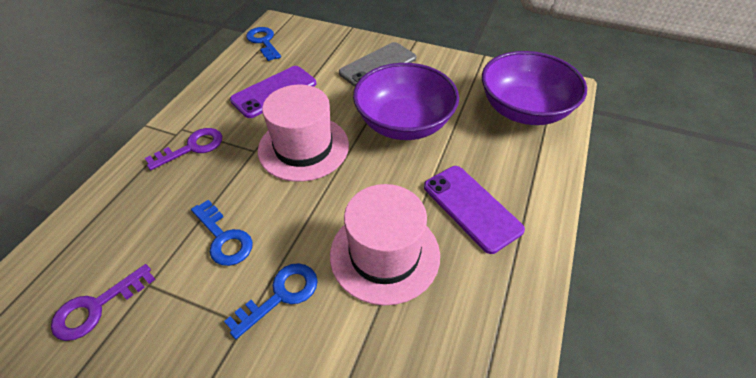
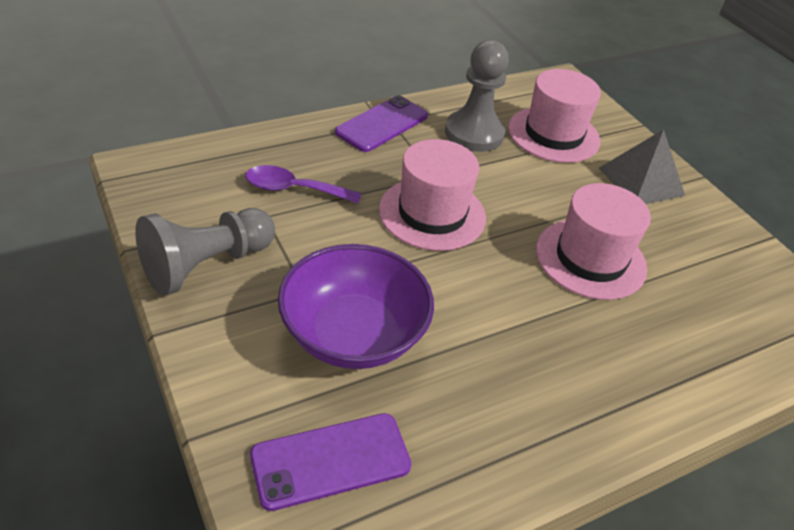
blue key: 3 -> 0
grey pawn: 0 -> 2
grey phone: 1 -> 0
grey pyramid: 0 -> 1
pink hat: 2 -> 3
purple bowl: 2 -> 1
purple key: 2 -> 0
purple spoon: 0 -> 1

